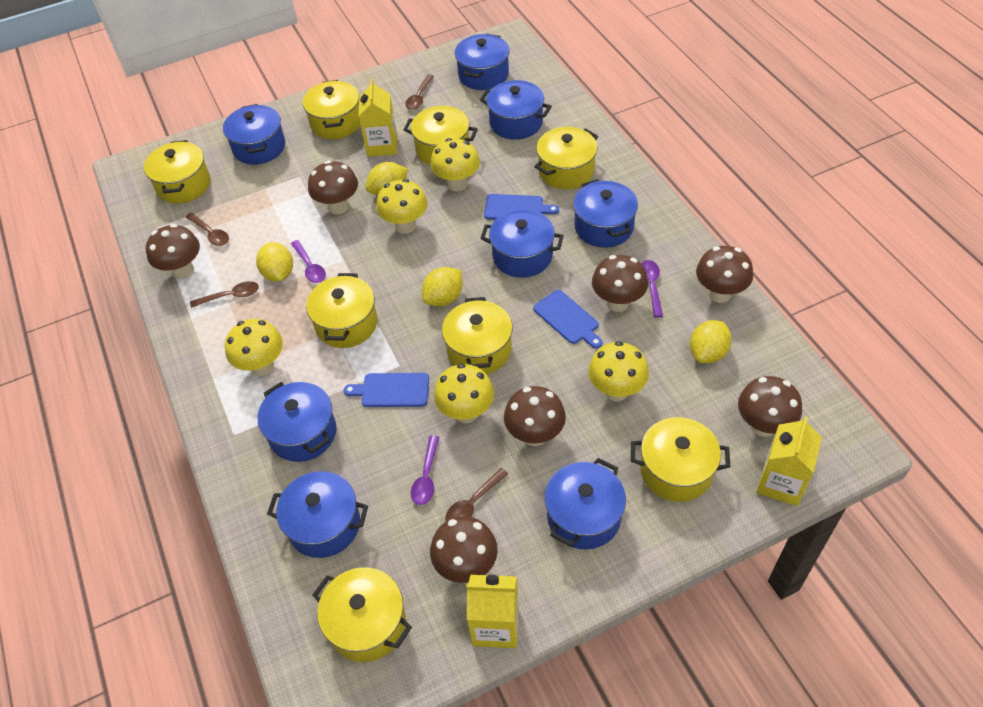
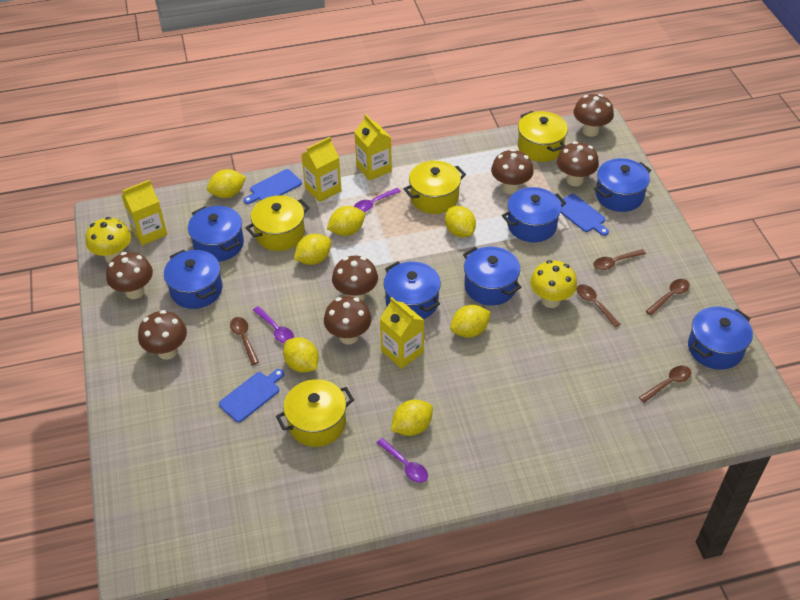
blue pot: 8 -> 7
brown spoon: 4 -> 5
yellow carton: 3 -> 4
yellow lemon: 4 -> 7
yellow mushroom: 5 -> 2
yellow pot: 8 -> 4

